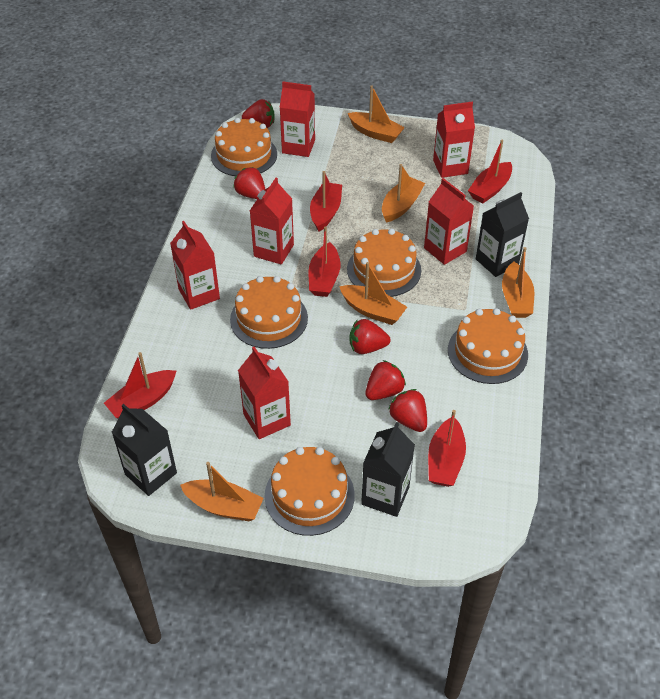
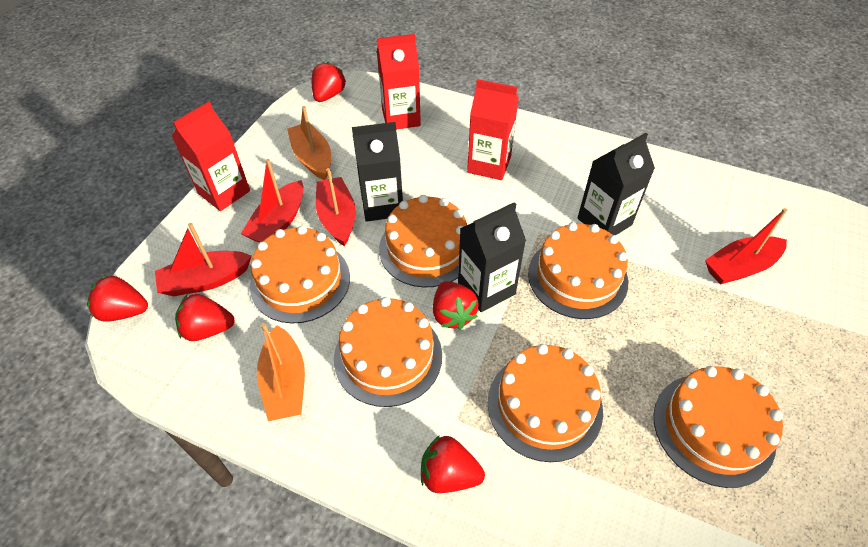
orange boat: 5 -> 2
orange cake: 5 -> 6
red boat: 5 -> 4
red carton: 6 -> 3

